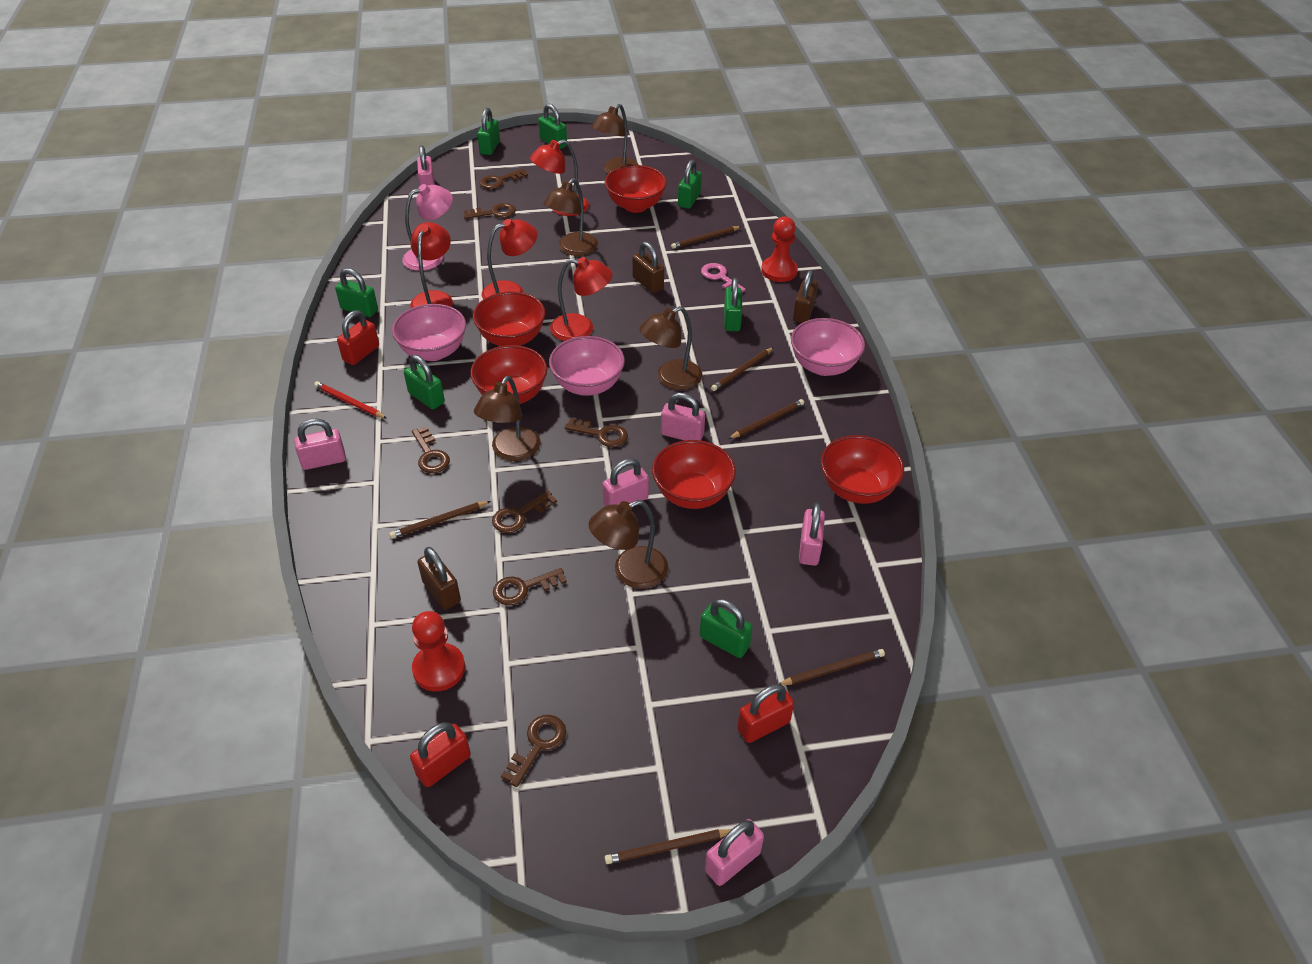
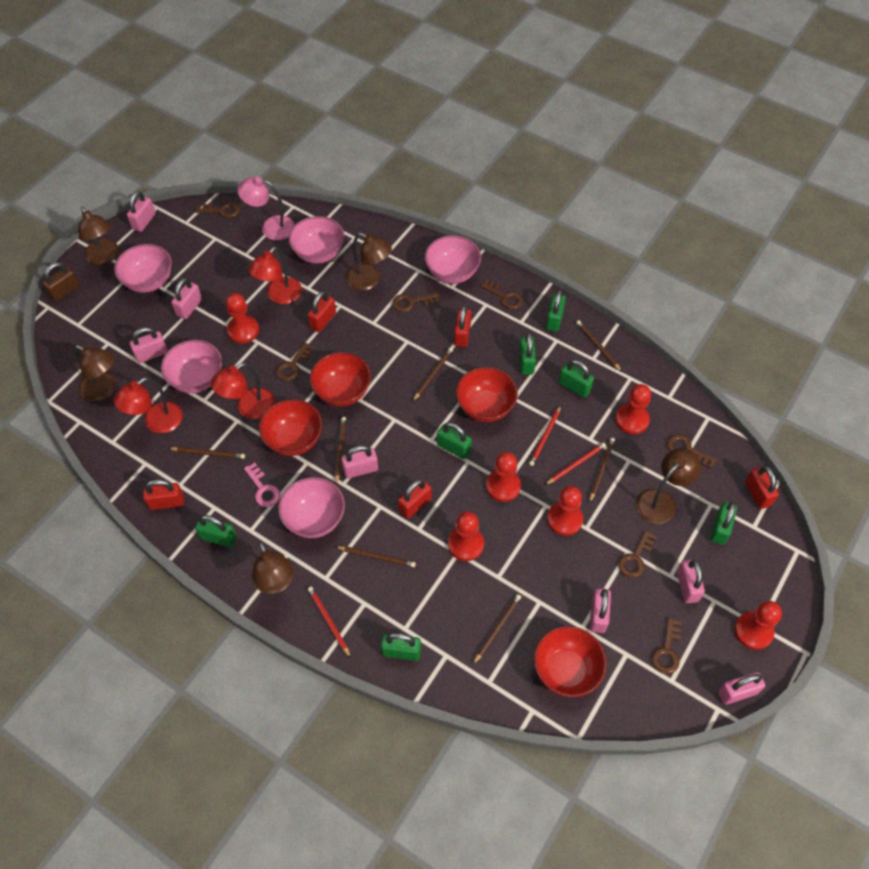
brown padlock: 3 -> 1
brown pencil: 6 -> 7
pink bowl: 3 -> 5
pink padlock: 6 -> 7
red bowl: 5 -> 4
red lamp: 4 -> 3
red padlock: 3 -> 5
red pawn: 2 -> 6
red pencil: 1 -> 3

